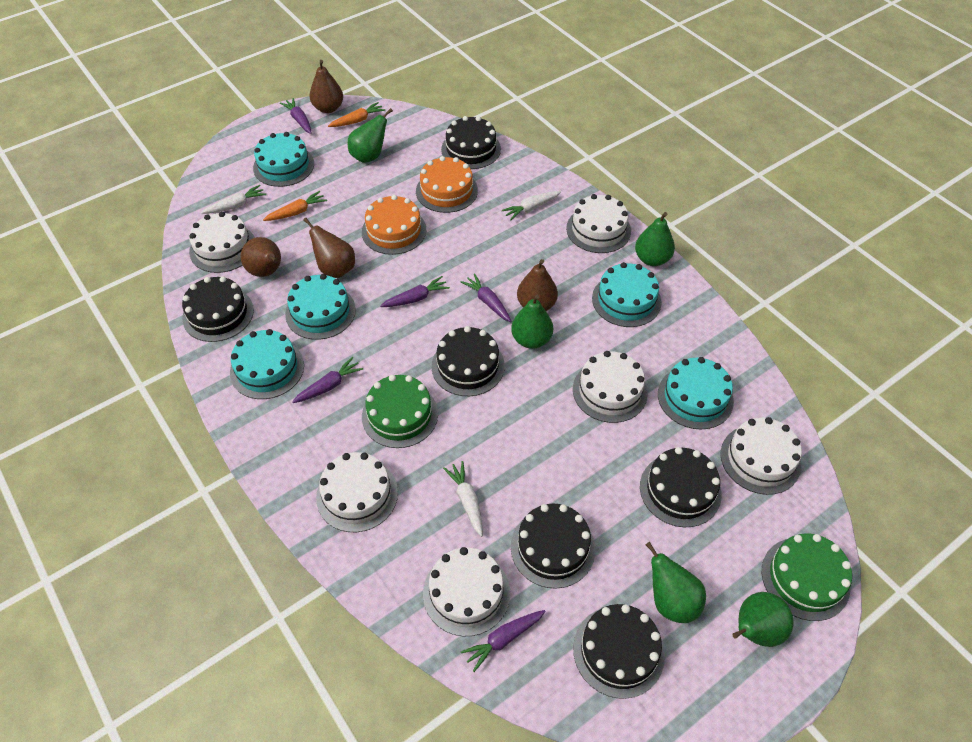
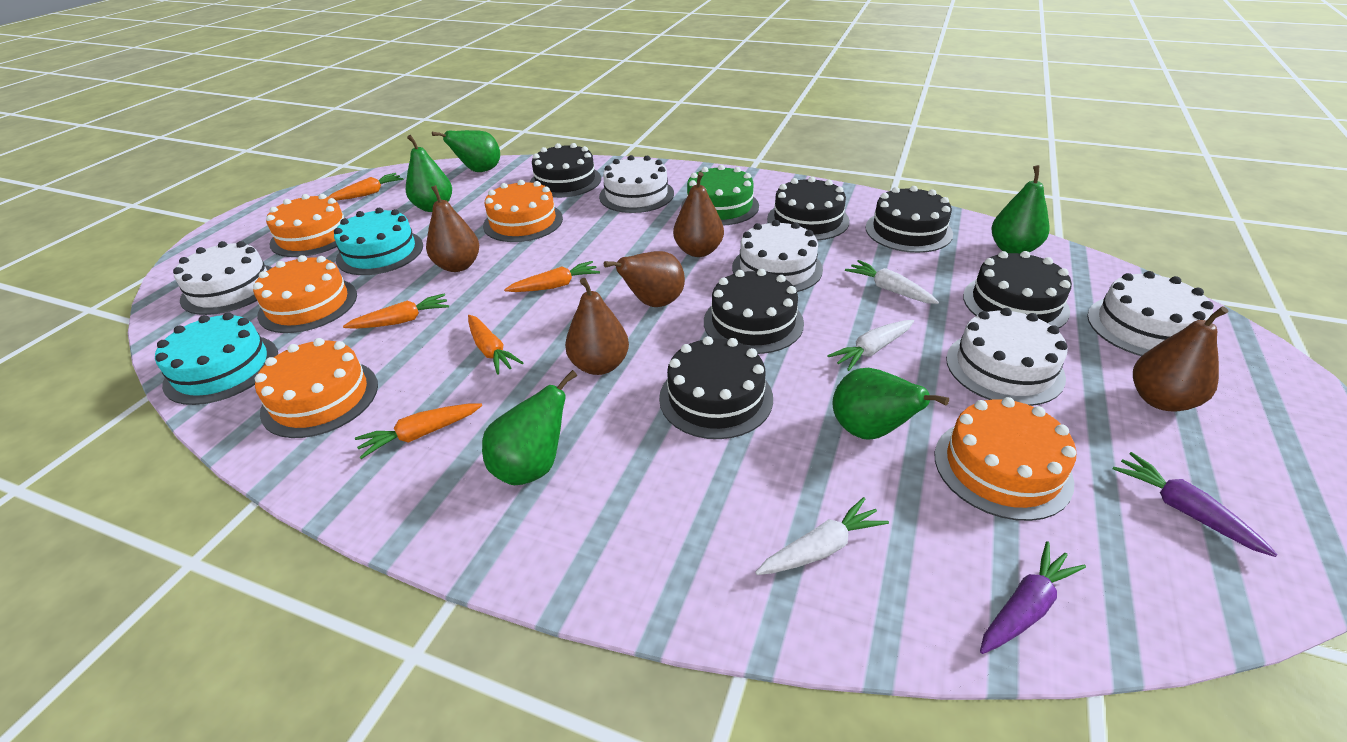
brown pear: 4 -> 5
green cake: 2 -> 1
orange cake: 2 -> 5
orange carrot: 2 -> 5
purple carrot: 5 -> 2
turquoise cake: 5 -> 2
white cake: 6 -> 5

